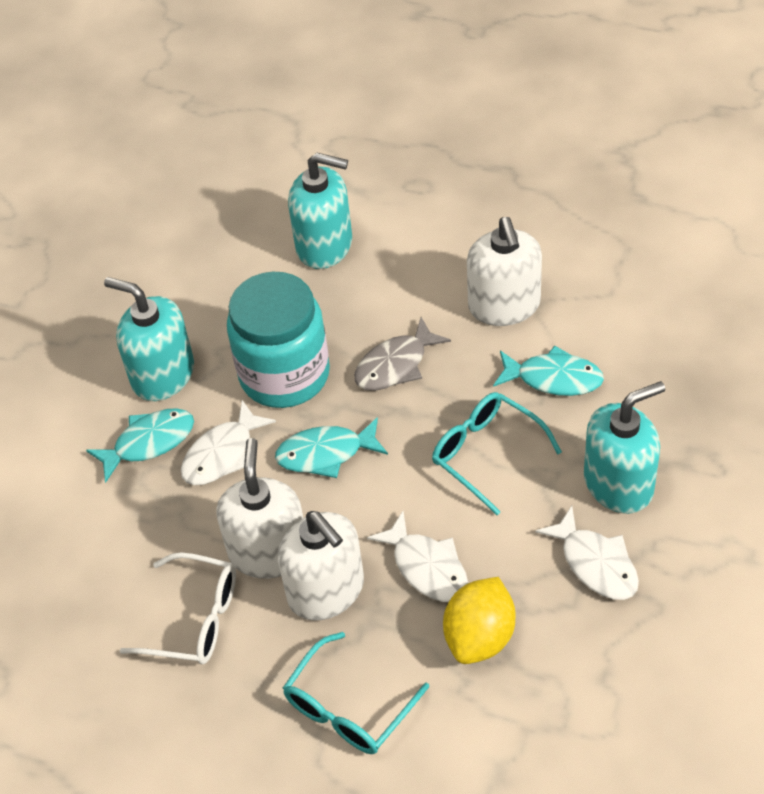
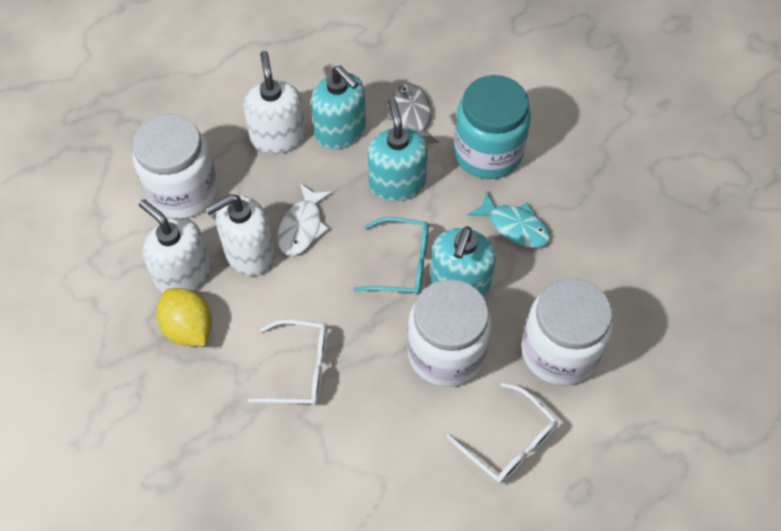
turquoise fish: 3 -> 1
turquoise glasses: 2 -> 1
white fish: 3 -> 1
white glasses: 1 -> 2
white jar: 0 -> 3

